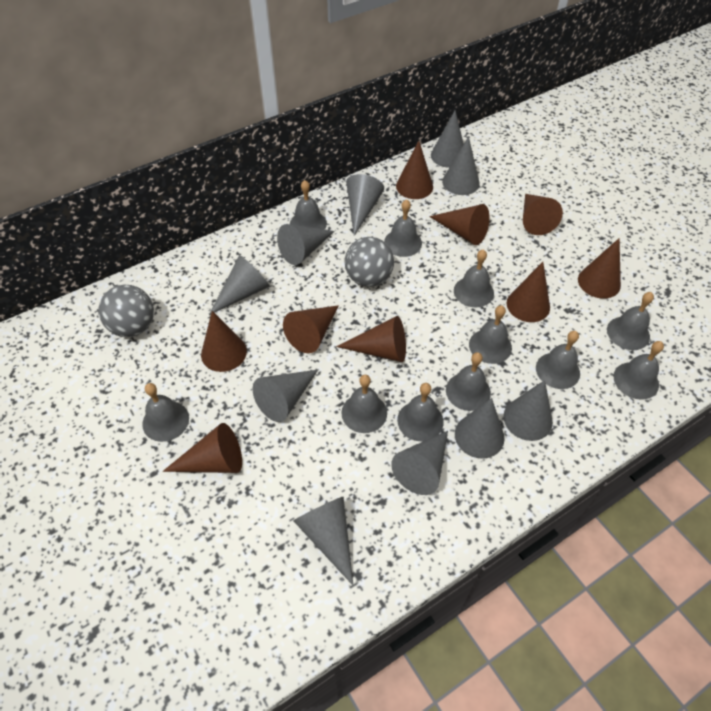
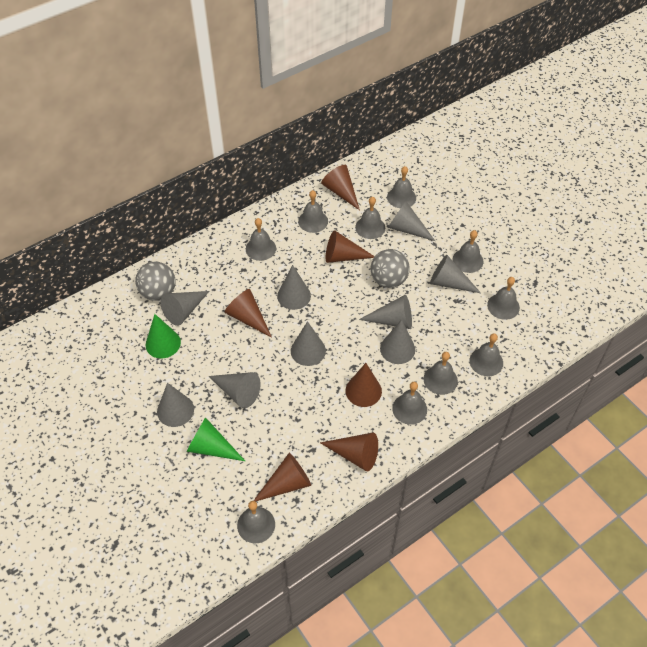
brown cone: 9 -> 6
green cone: 0 -> 2
grey bell: 11 -> 10
grey cone: 10 -> 9

